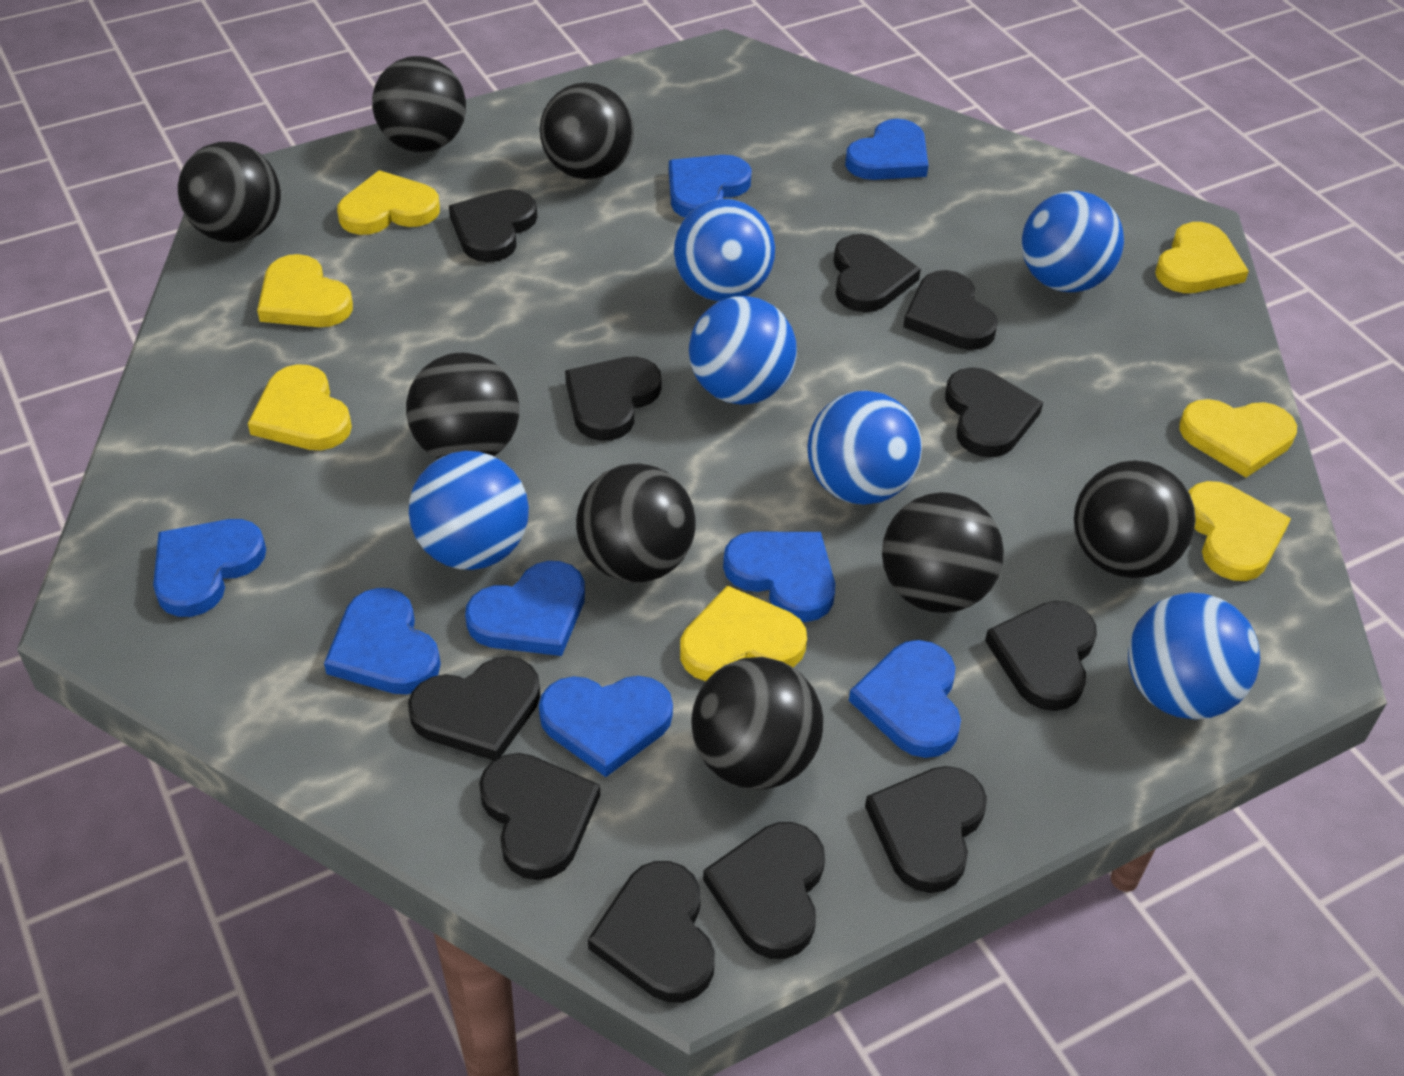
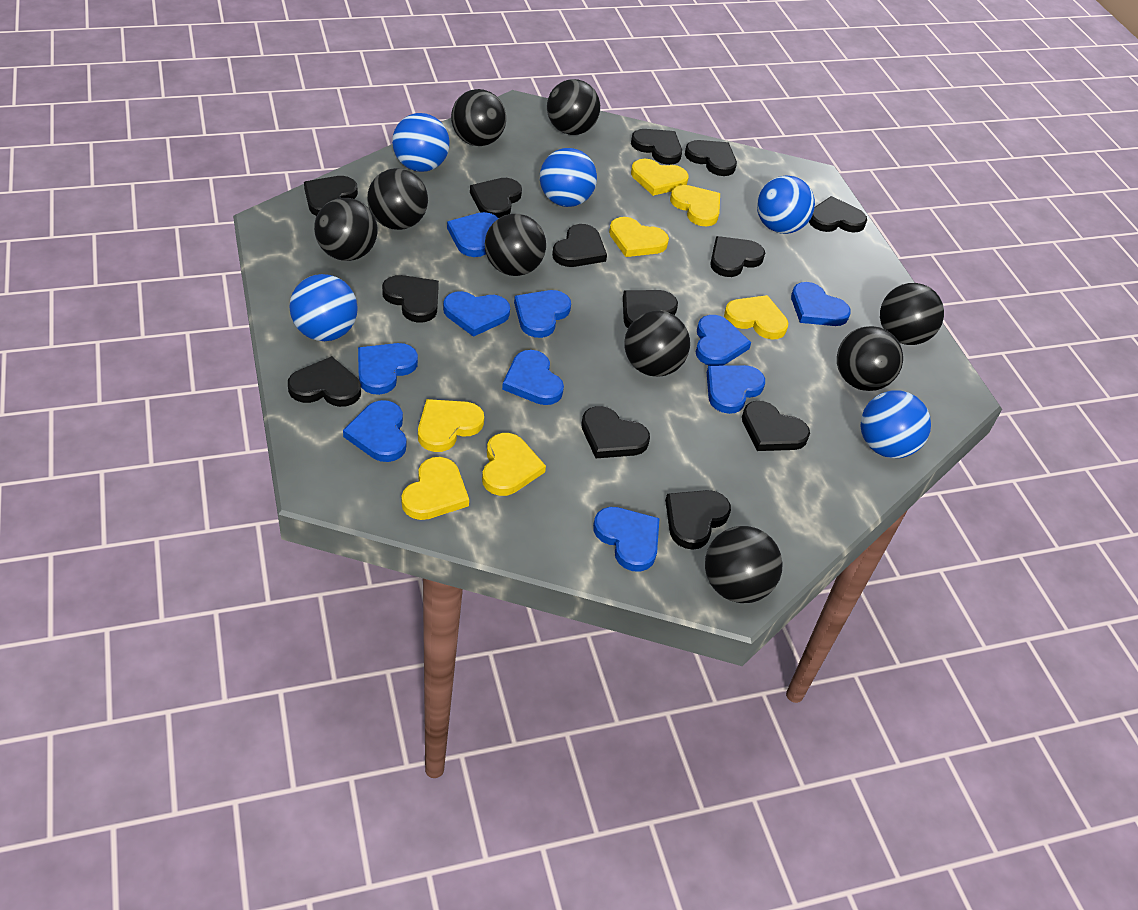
black ball: 8 -> 9
black heart: 11 -> 13
blue ball: 6 -> 5
blue heart: 8 -> 10

